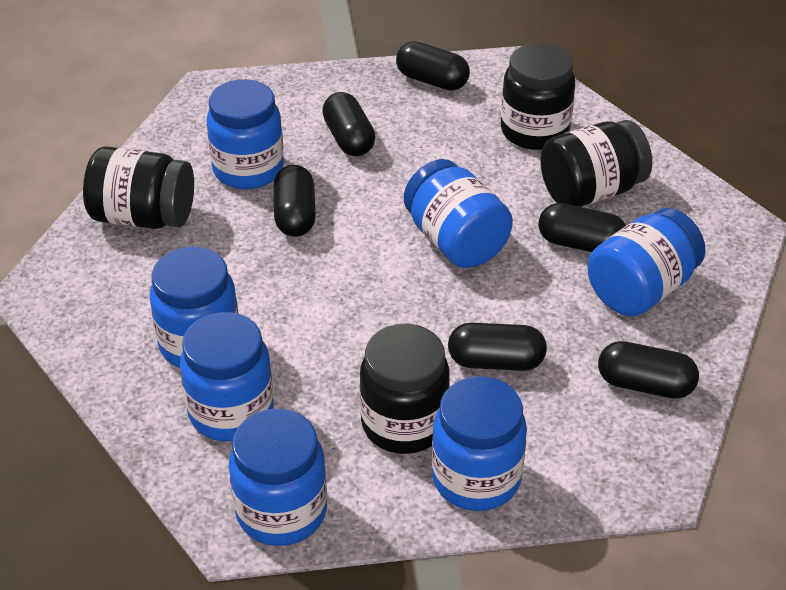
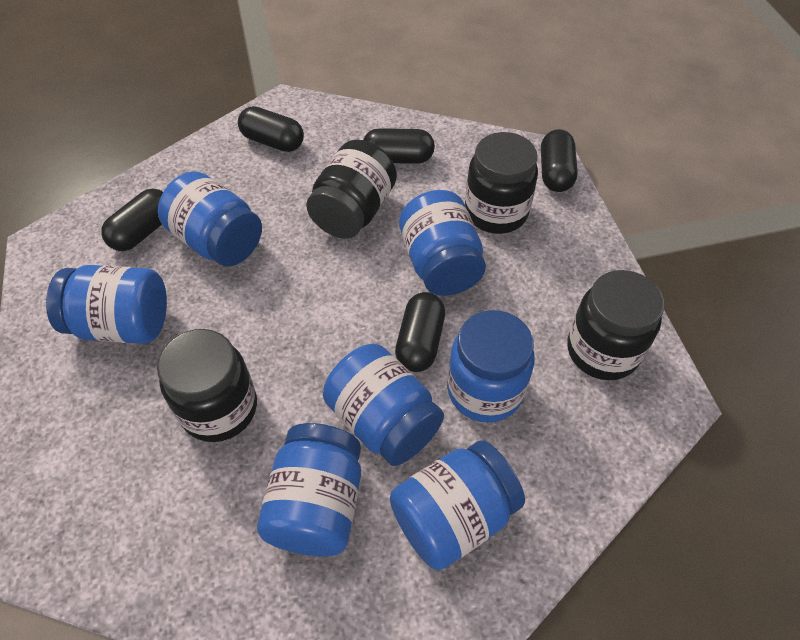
black capsule: 6 -> 5

